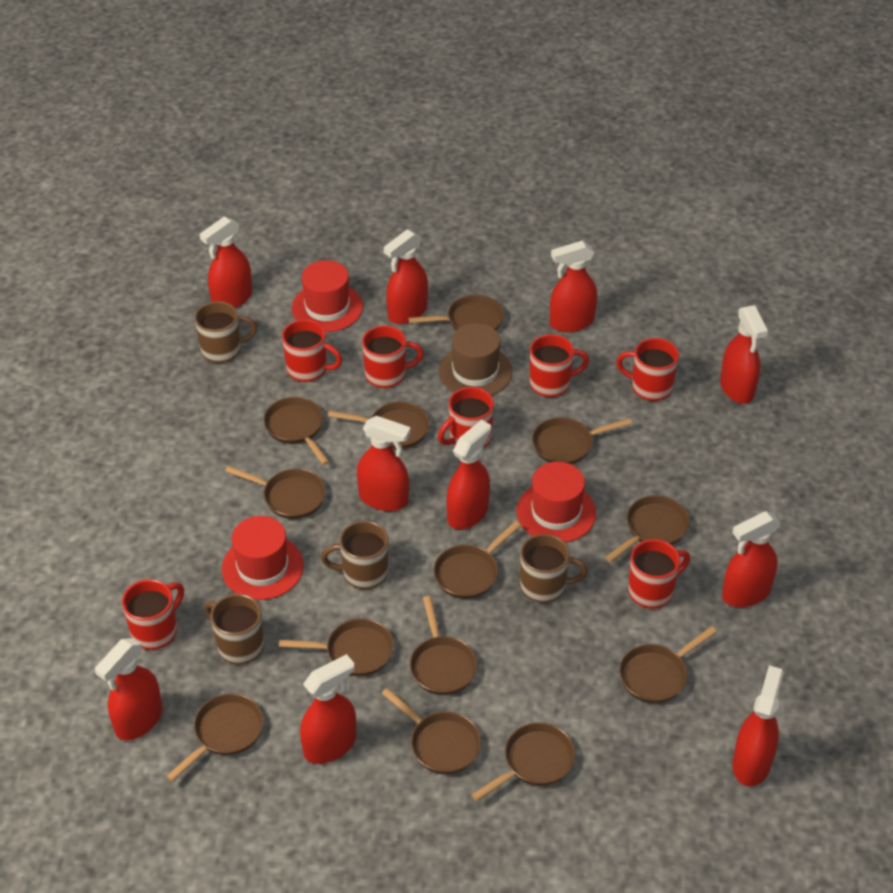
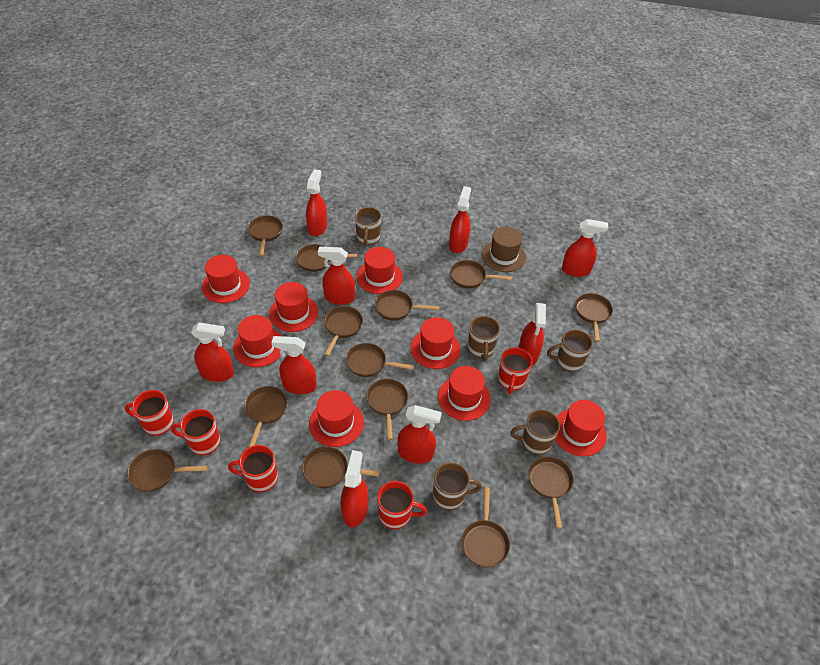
brown mug: 4 -> 5
red hat: 3 -> 8
red mug: 7 -> 5
red spray bottle: 10 -> 9

